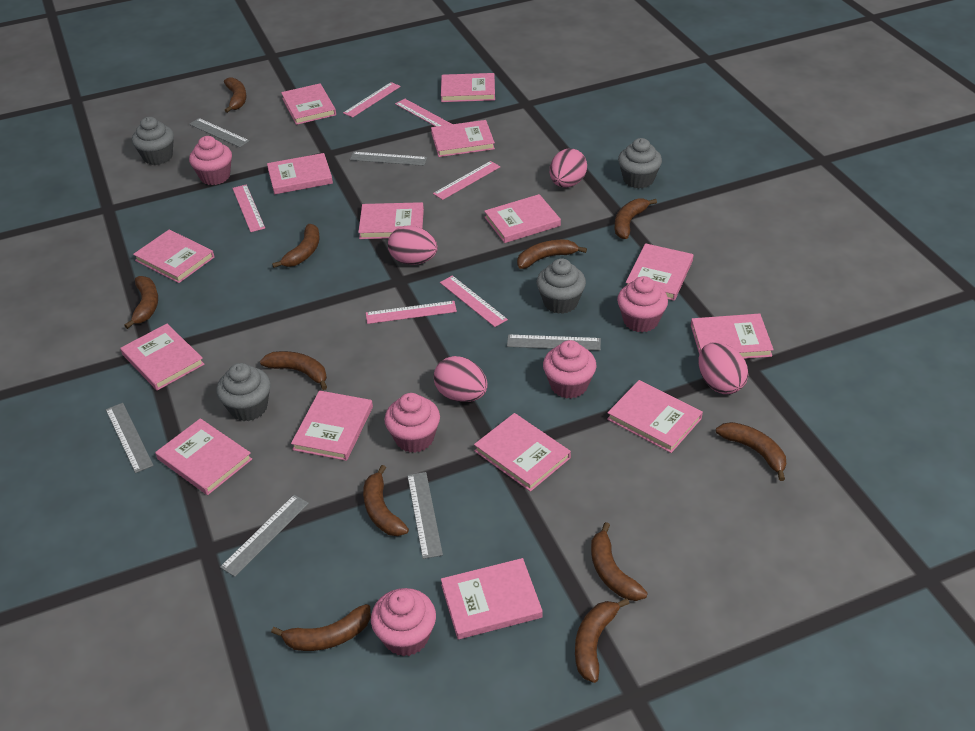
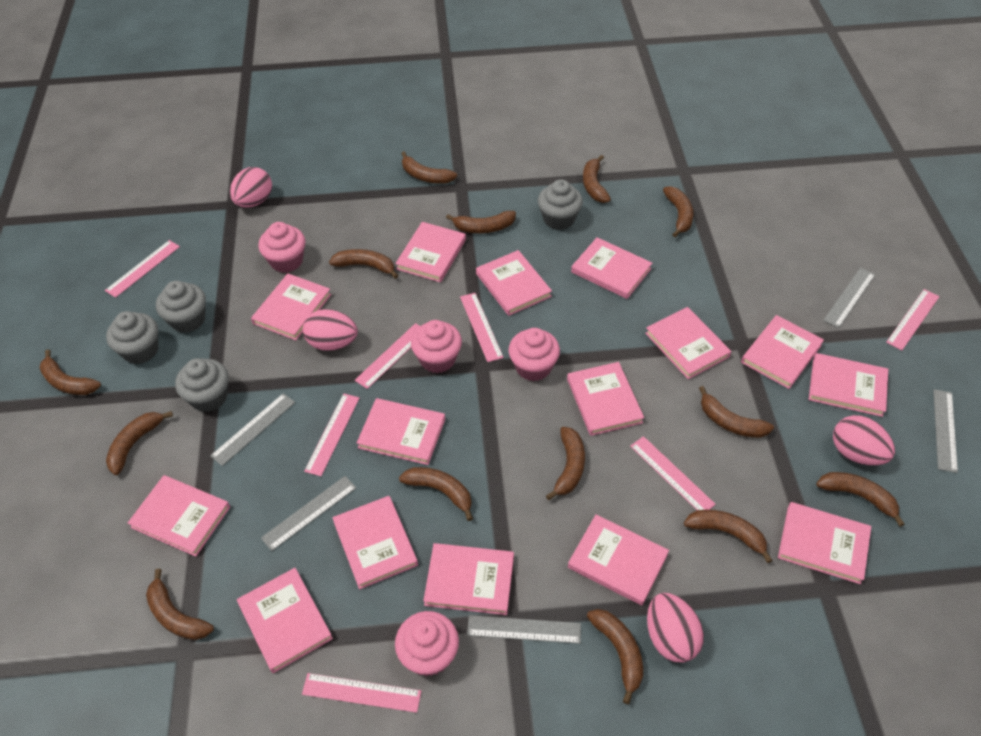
brown banana: 11 -> 14
grey ruler: 6 -> 5
pink cupcake: 5 -> 4
pink ruler: 6 -> 7

